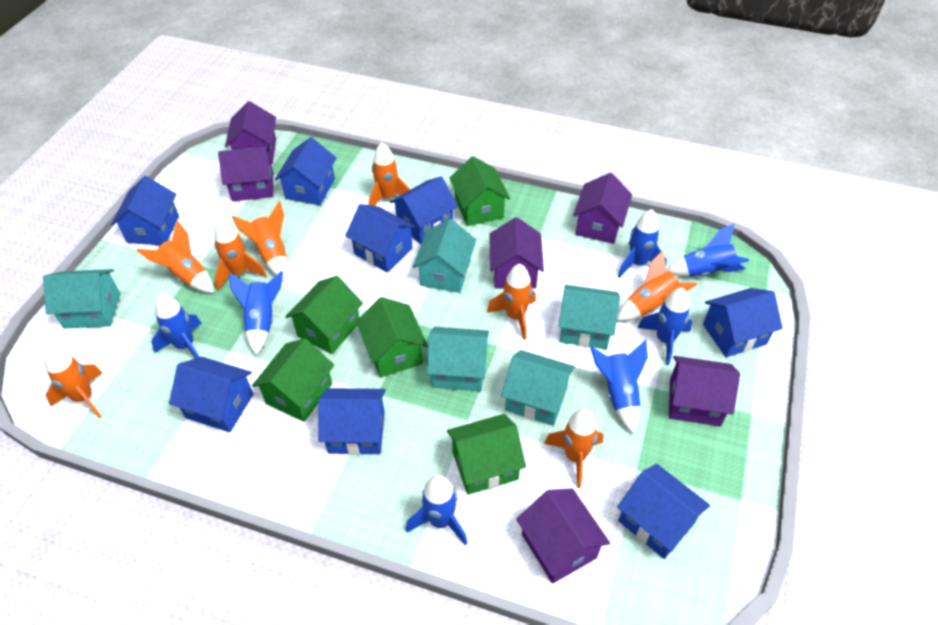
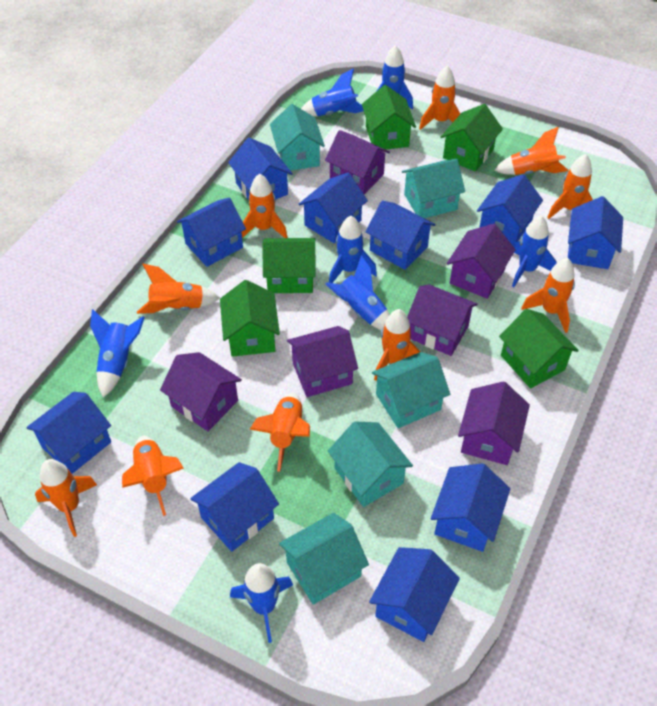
blue house: 8 -> 10
orange rocket: 8 -> 10

